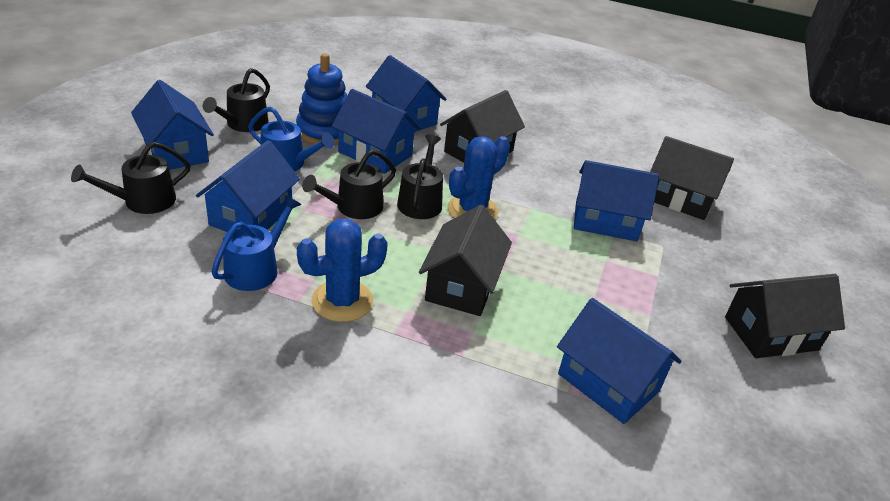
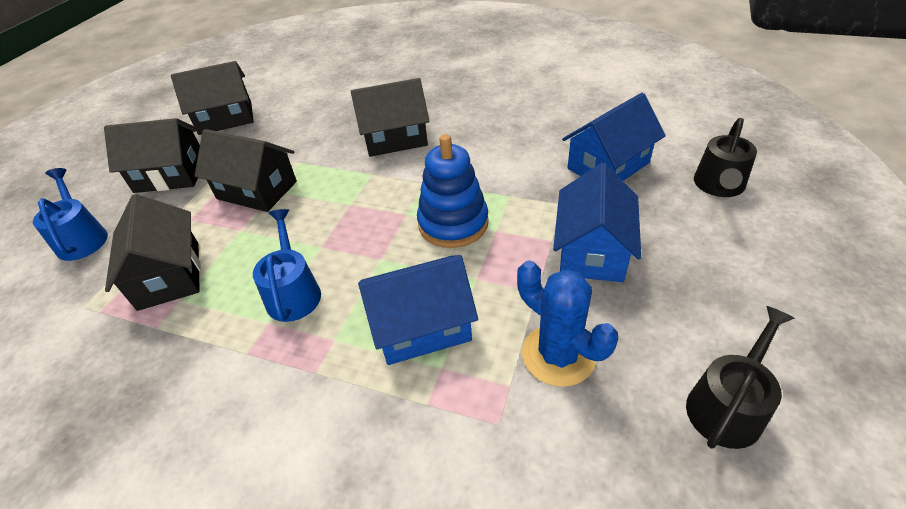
black house: 4 -> 5
black watering can: 4 -> 2
blue cactus: 2 -> 1
blue house: 6 -> 3

